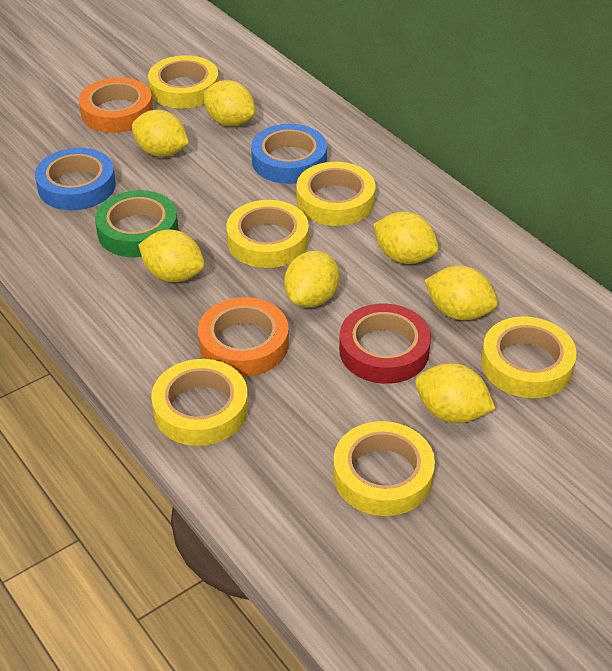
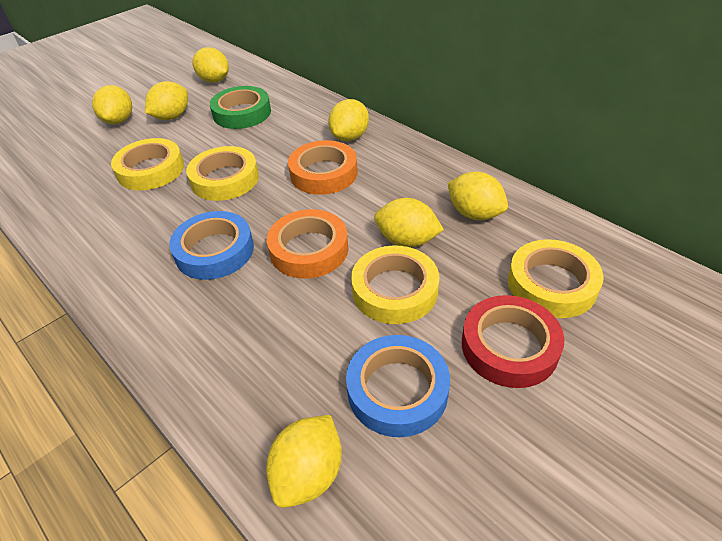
yellow tape: 6 -> 4

